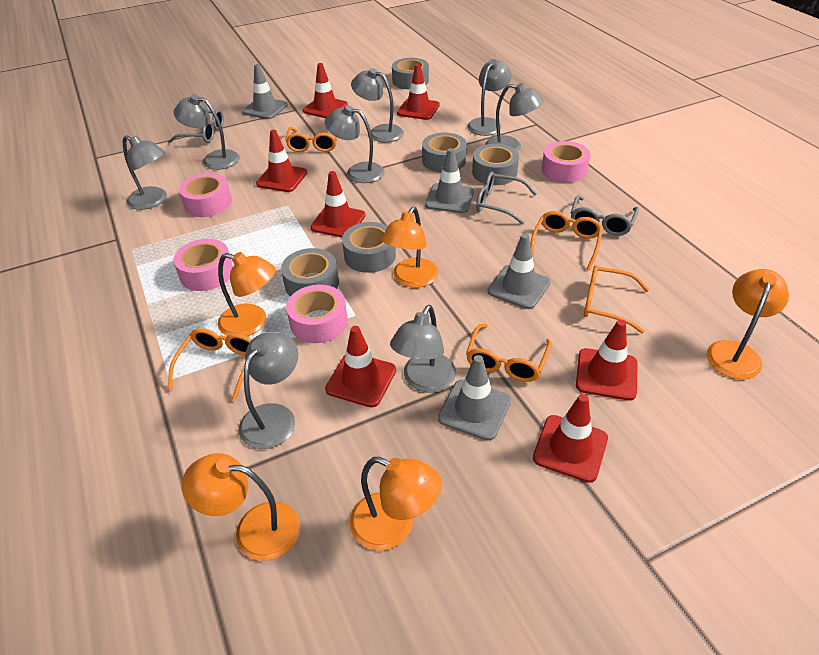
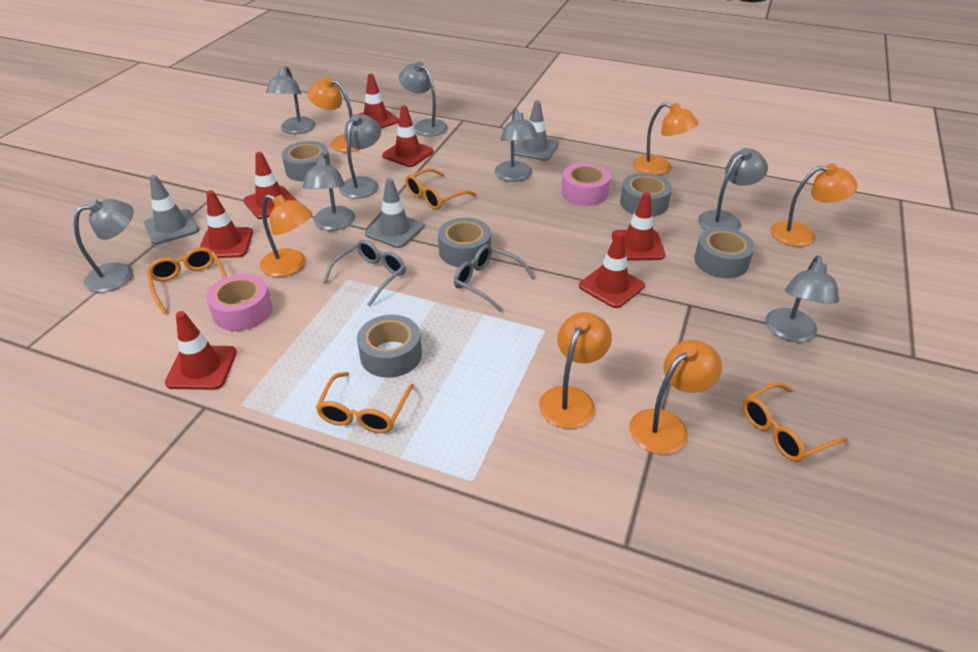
grey glasses: 3 -> 2
grey traffic cone: 4 -> 3
orange glasses: 5 -> 4
orange lamp: 5 -> 6
pink tape: 4 -> 2

